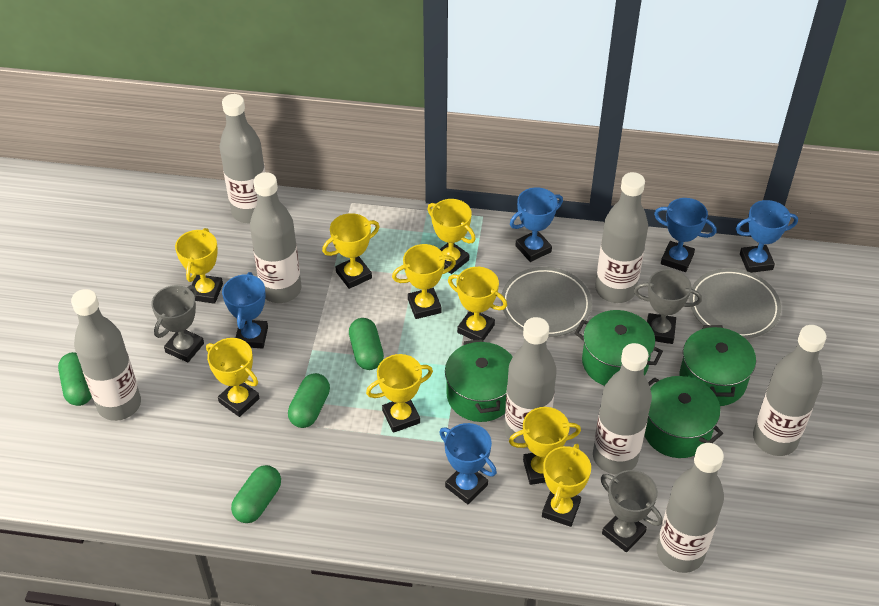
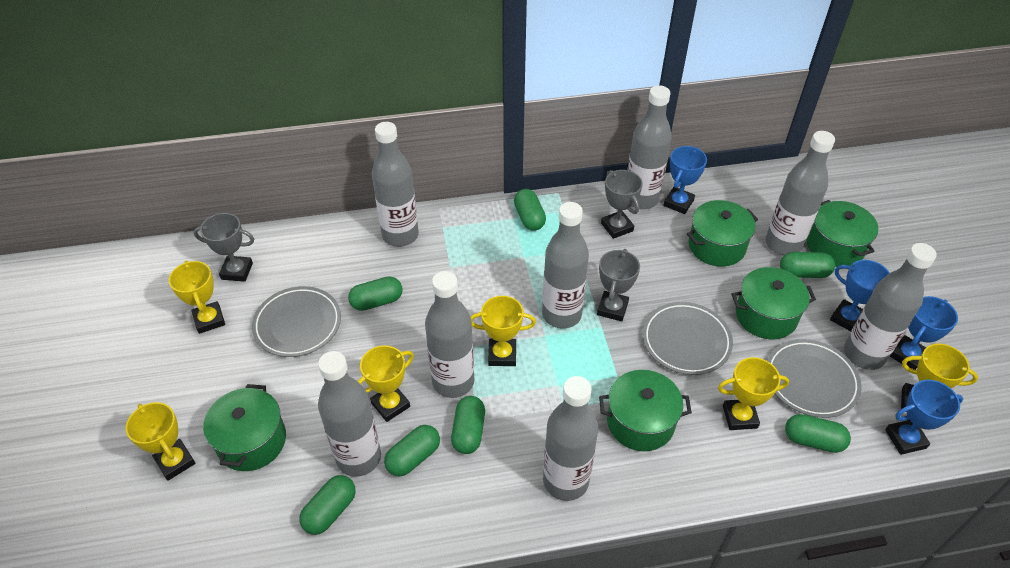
blue trophy: 5 -> 4
green capsule: 4 -> 7
green pot: 4 -> 5
grey plate: 2 -> 3
yellow trophy: 9 -> 6

